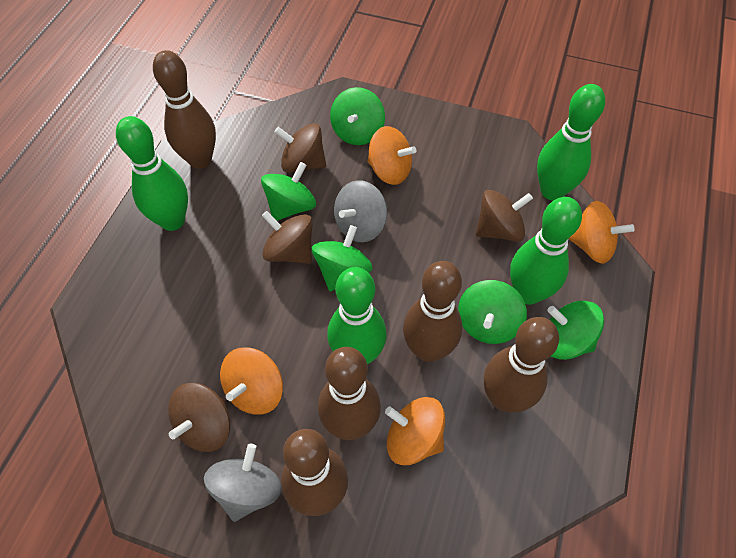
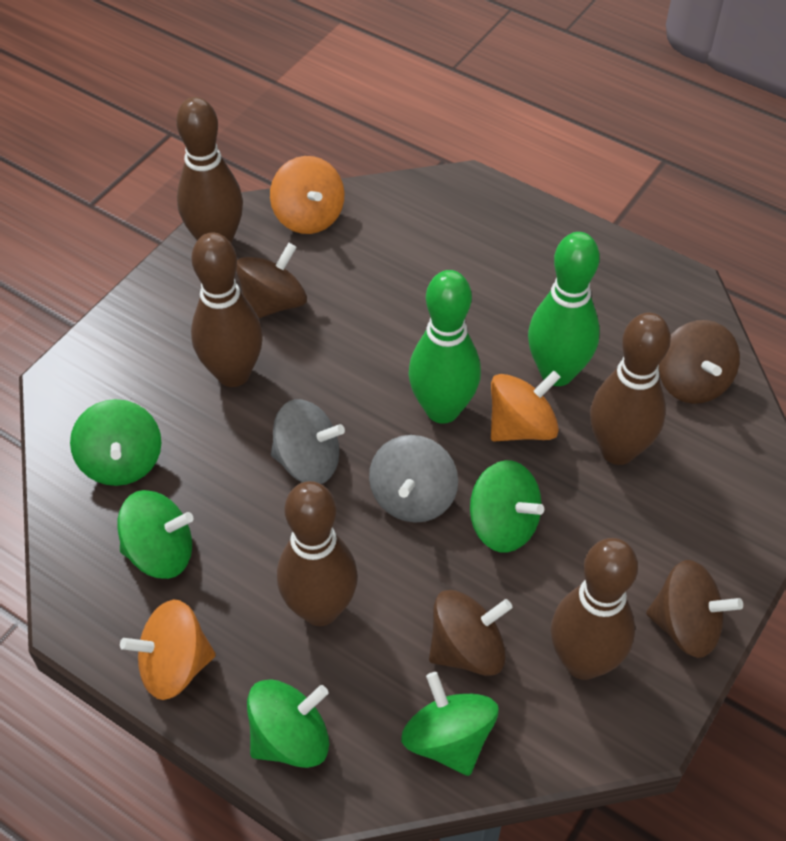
green bowling pin: 4 -> 2
orange spinning top: 4 -> 3

